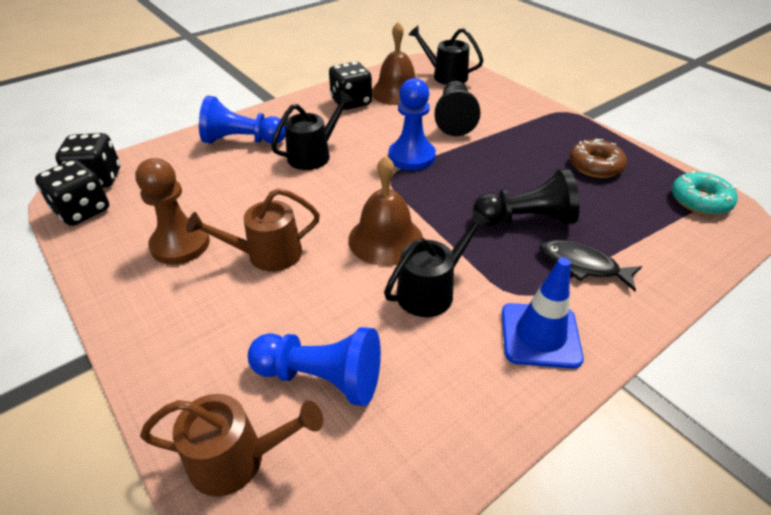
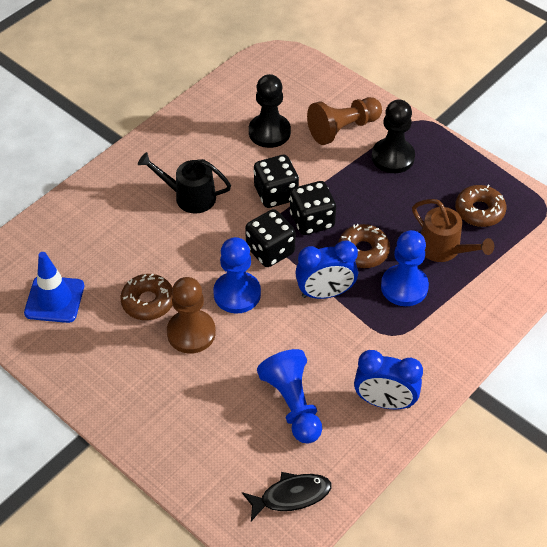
black watering can: 3 -> 1
blue clock: 0 -> 2
brown bell: 2 -> 0
brown donut: 1 -> 3
brown pawn: 1 -> 2
brown watering can: 2 -> 1
turquoise donut: 1 -> 0

